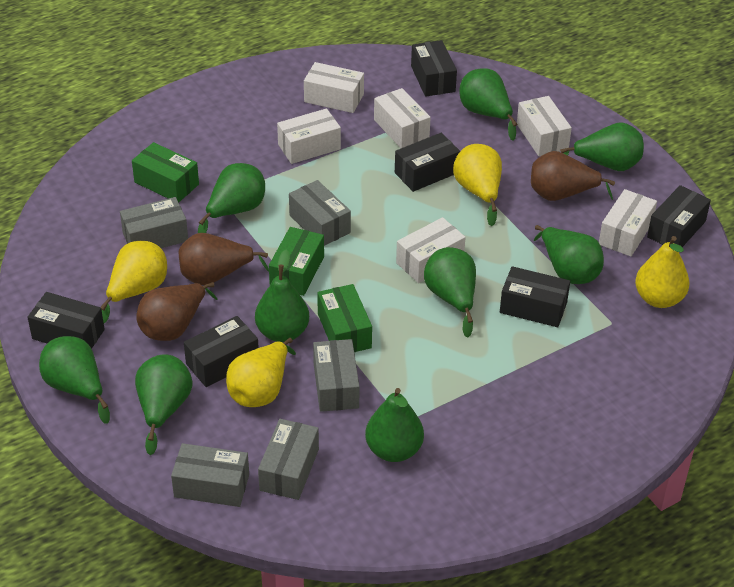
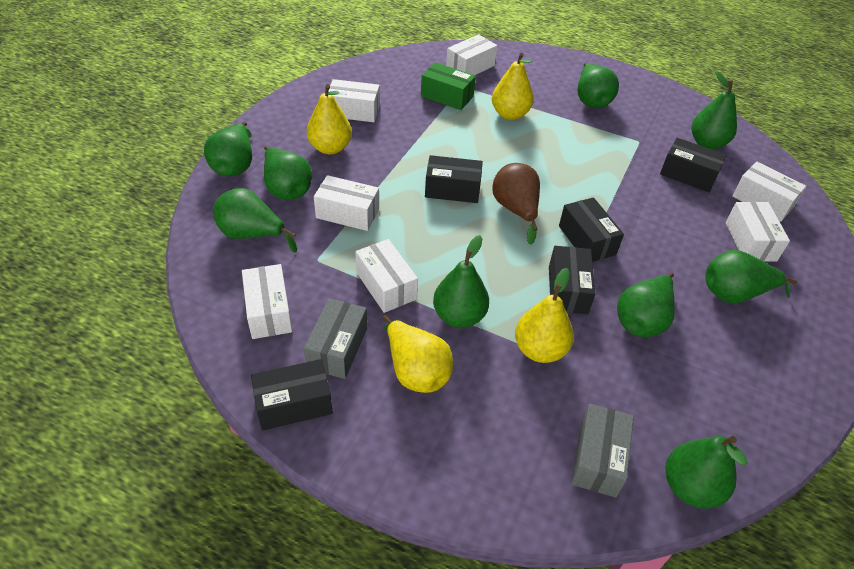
black box: 6 -> 5
brown pear: 3 -> 1
green box: 3 -> 1
grey box: 5 -> 2
white box: 6 -> 7

